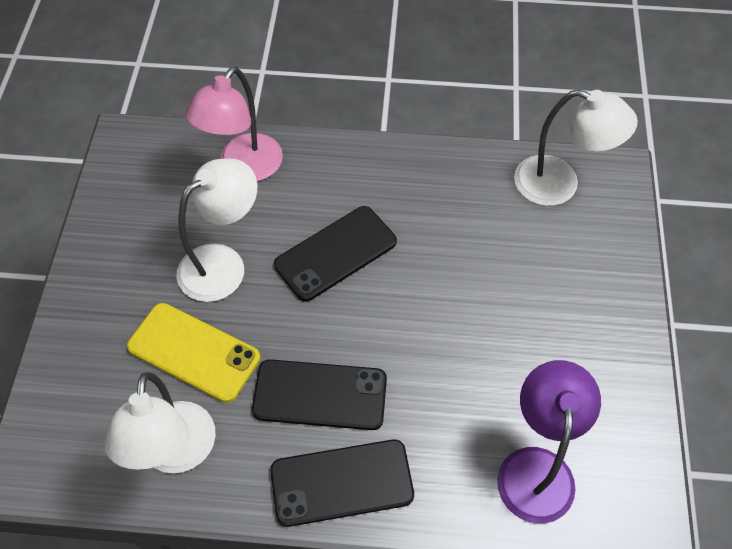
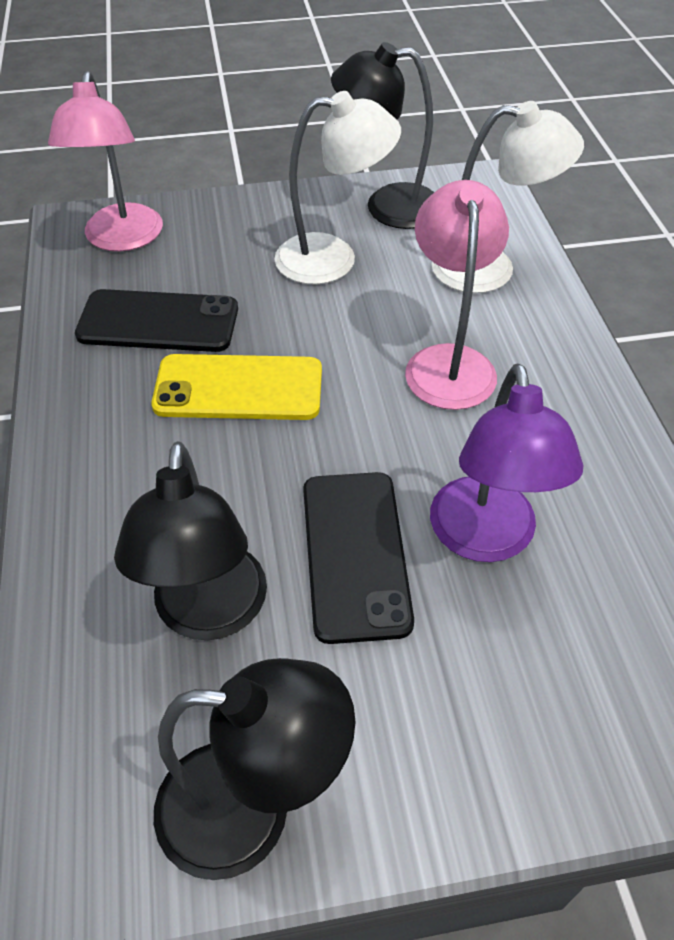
black lamp: 0 -> 3
black phone: 3 -> 2
pink lamp: 1 -> 2
white lamp: 3 -> 2

